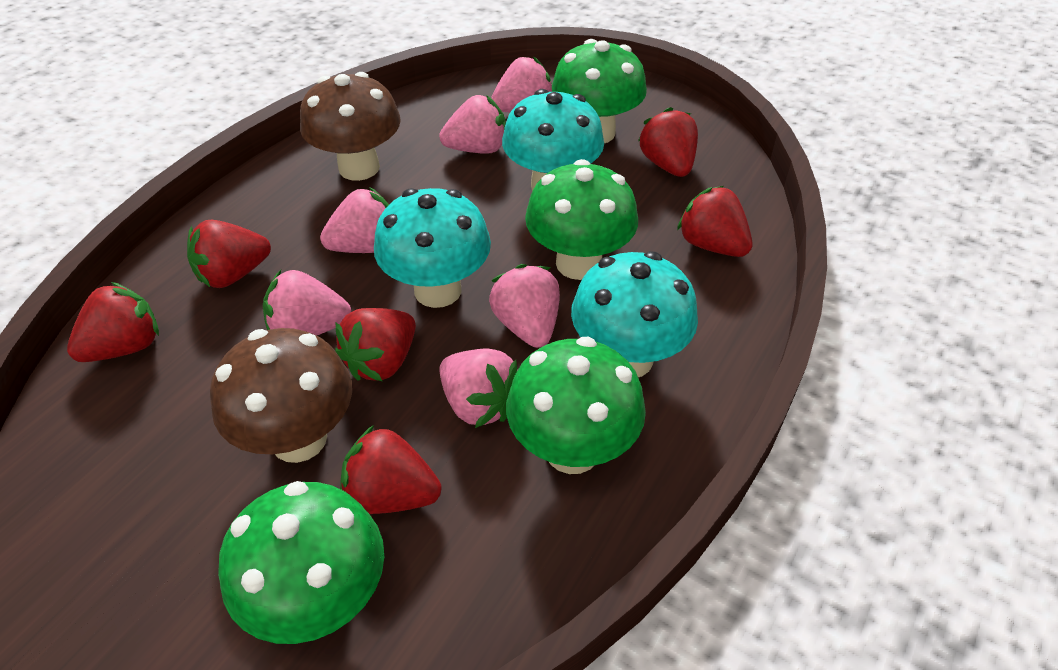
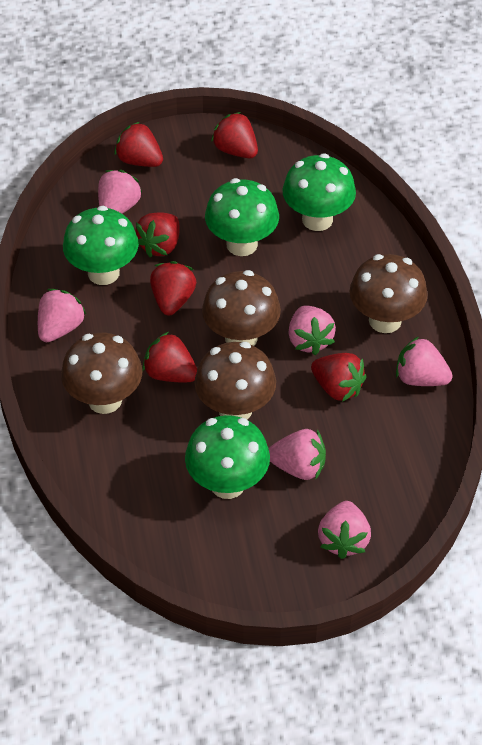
brown mushroom: 2 -> 4
turquoise mushroom: 3 -> 0

